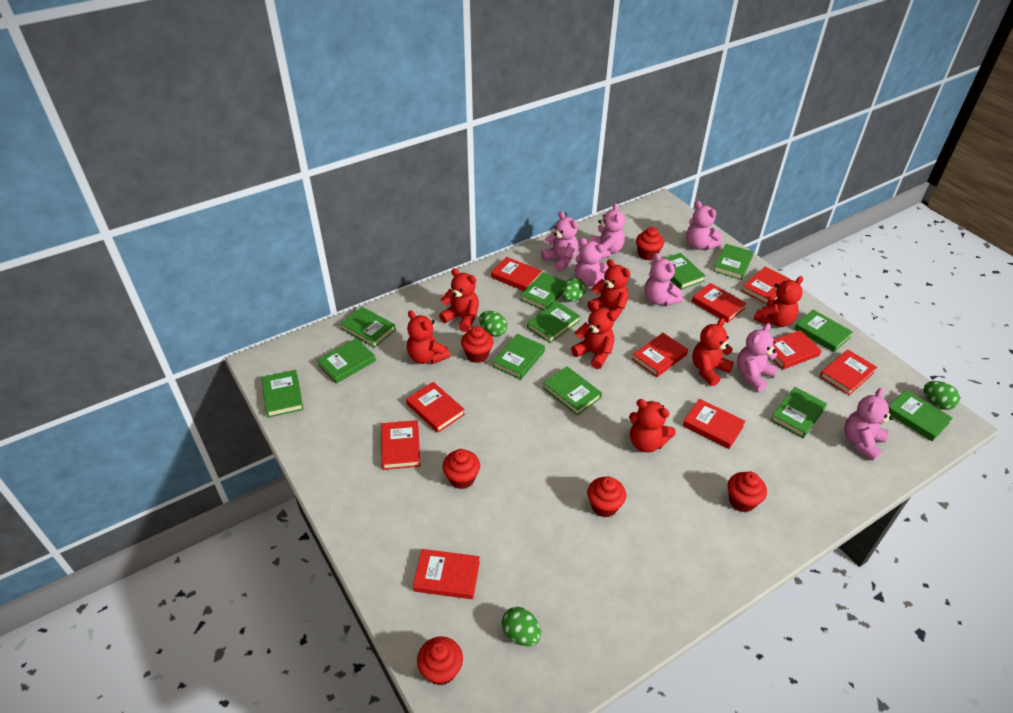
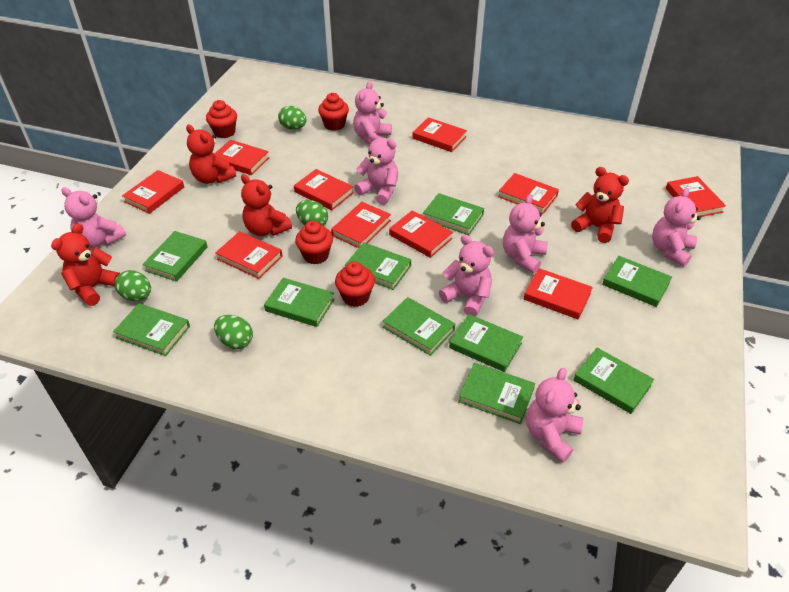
green book: 12 -> 10
red cupcake: 6 -> 4
red teddy bear: 7 -> 4

